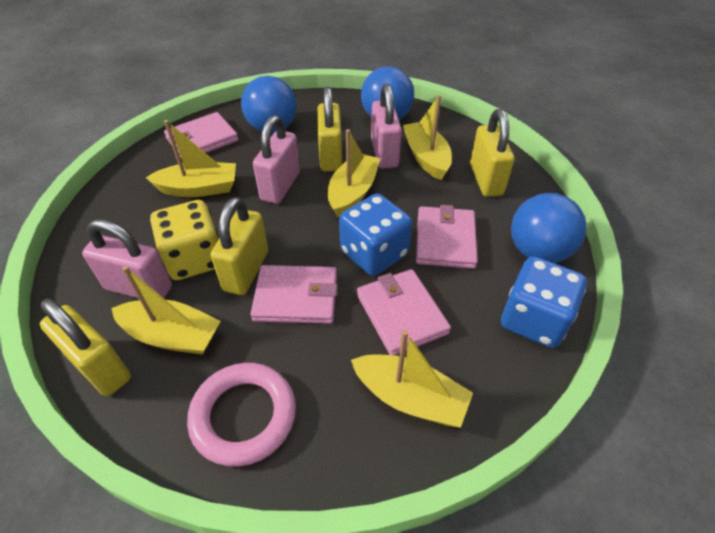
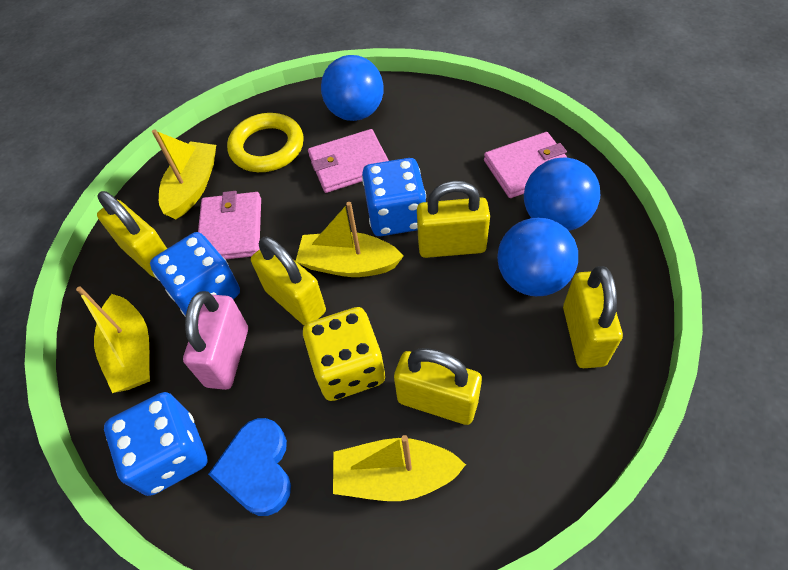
blue dice: 2 -> 3
blue heart: 0 -> 1
pink padlock: 3 -> 1
pink ring: 1 -> 0
pink wallet: 4 -> 3
yellow boat: 5 -> 4
yellow padlock: 4 -> 5
yellow ring: 0 -> 1

